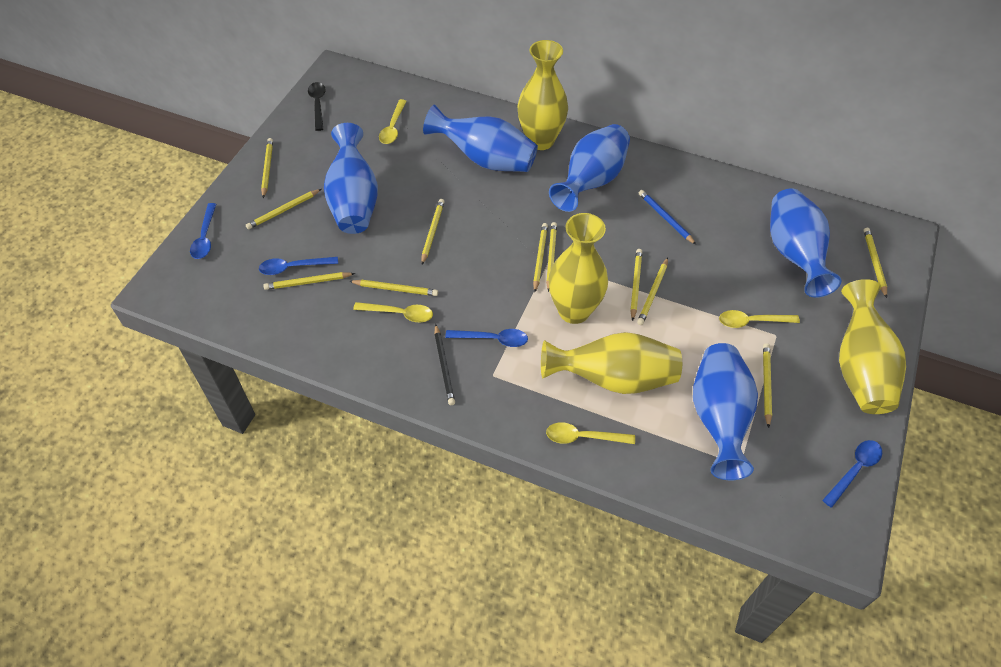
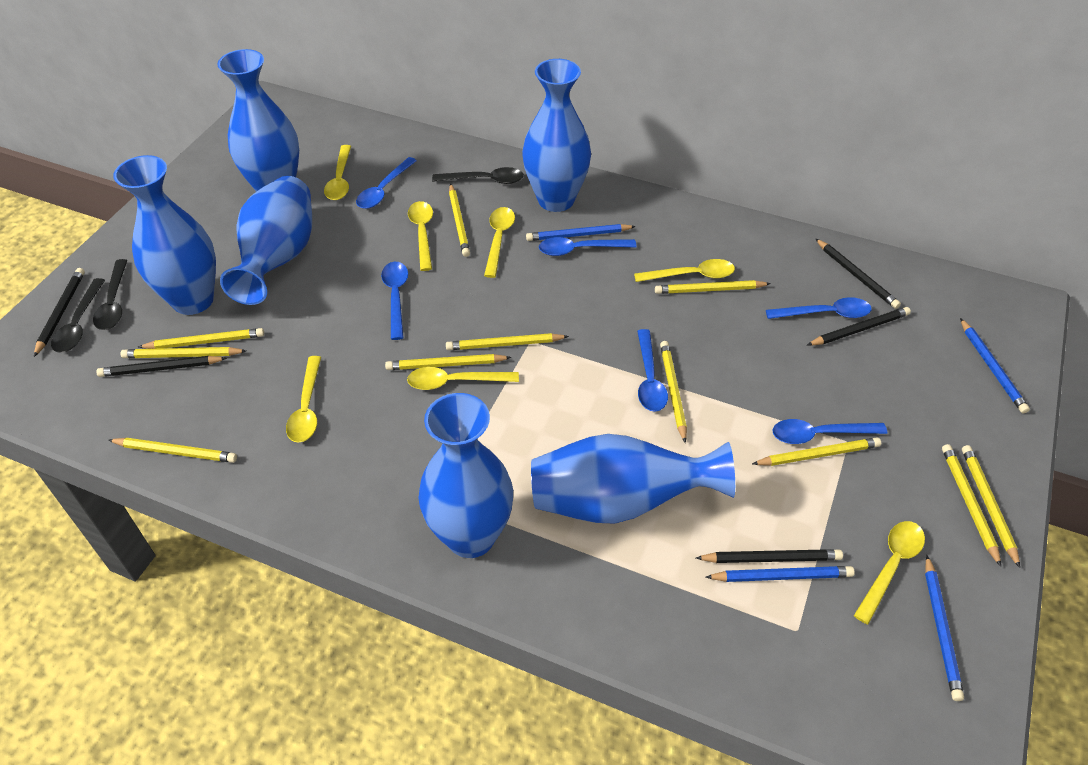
black pencil: 1 -> 5
black spoon: 1 -> 3
blue pencil: 1 -> 4
blue spoon: 4 -> 6
blue vase: 5 -> 6
yellow spoon: 4 -> 7
yellow vase: 4 -> 0

